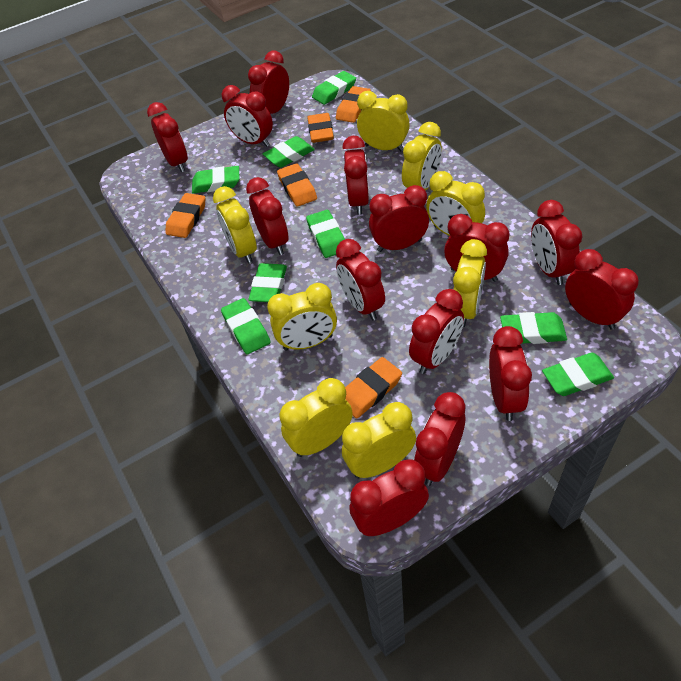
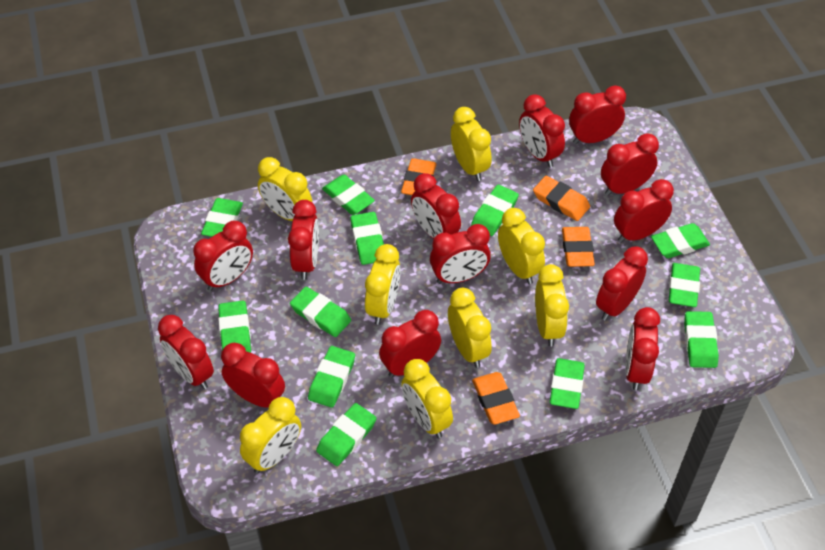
green eraser: 8 -> 12
orange eraser: 5 -> 4
red clock: 14 -> 13

